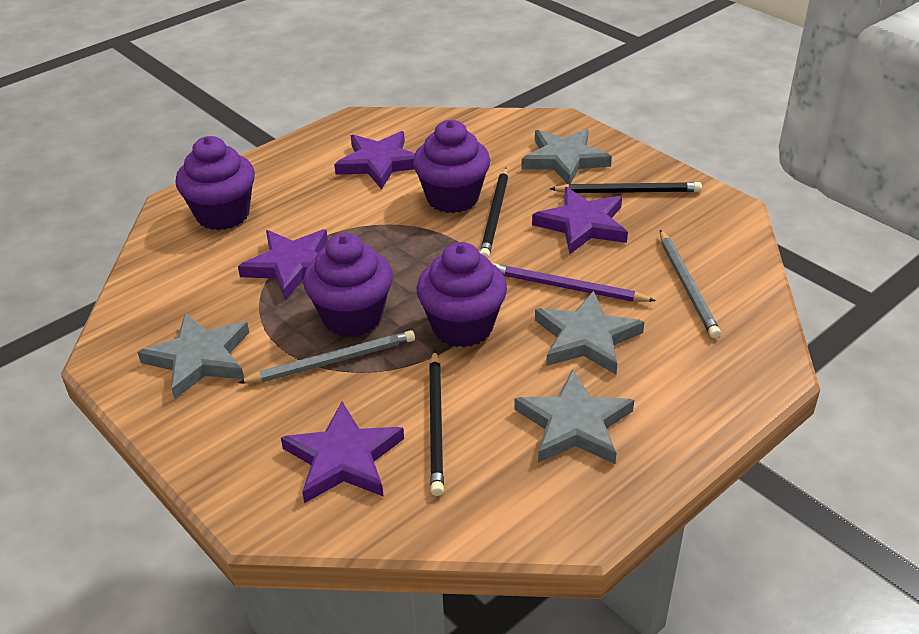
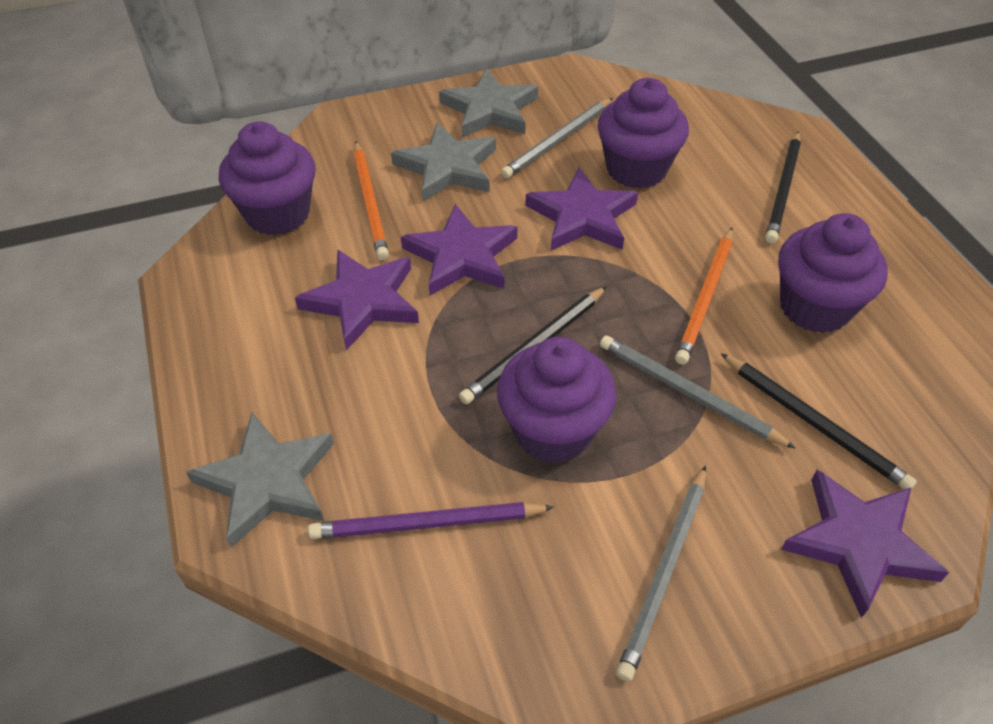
grey pencil: 2 -> 3
grey star: 4 -> 3
orange pencil: 0 -> 2

